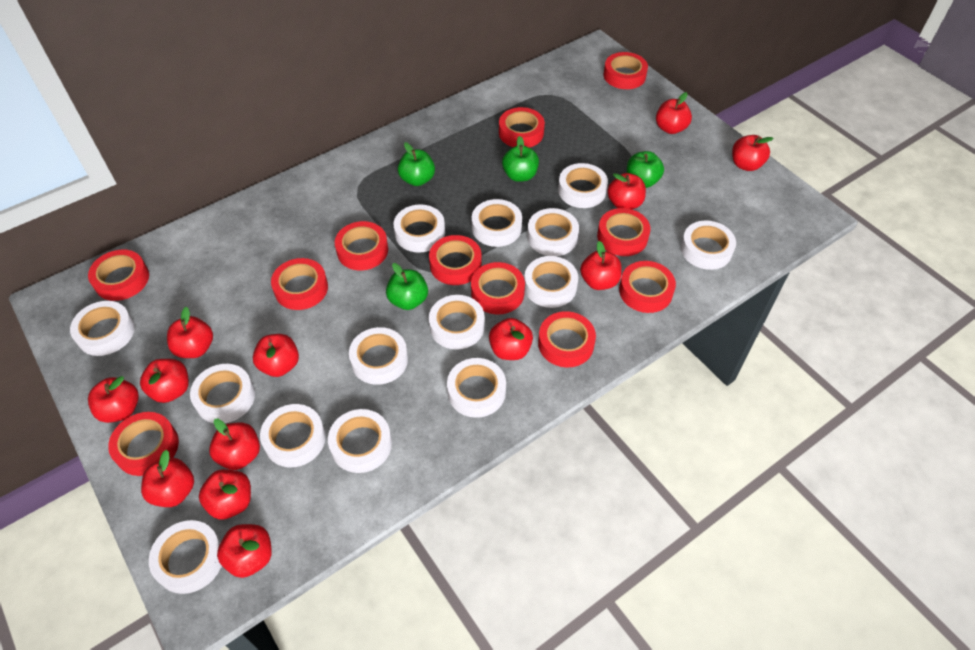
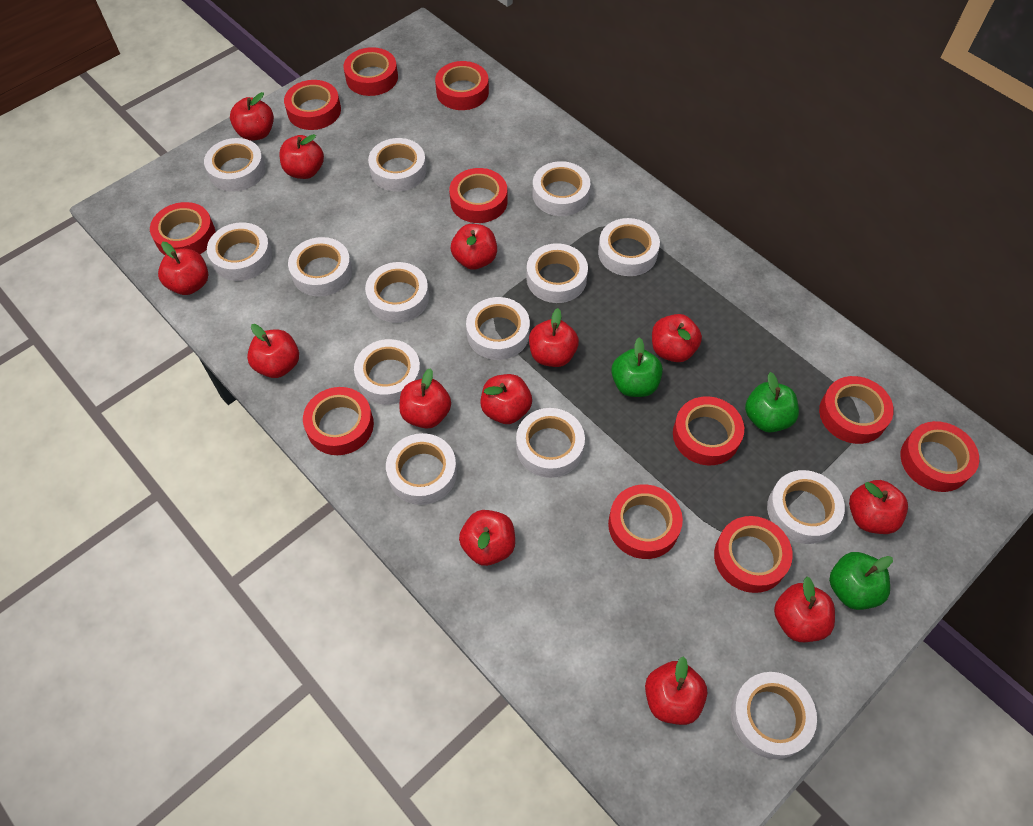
green apple: 4 -> 3

